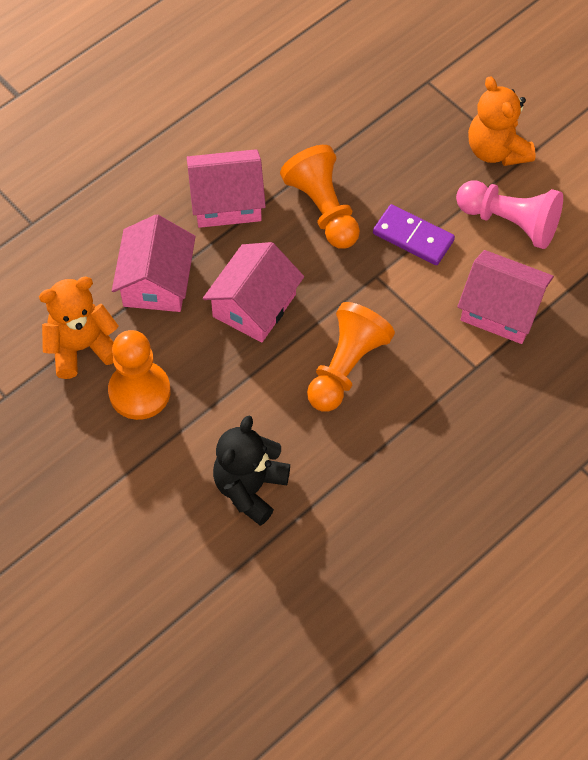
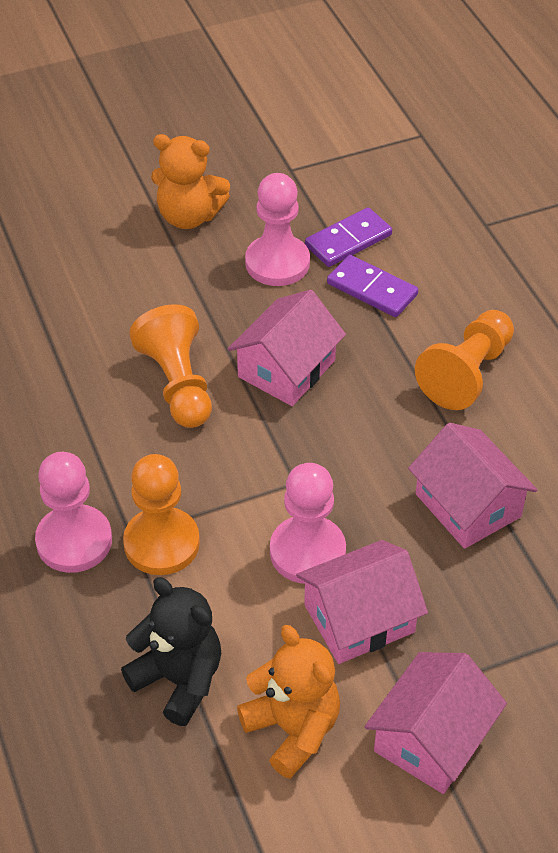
pink pawn: 1 -> 3
purple domino: 1 -> 2

